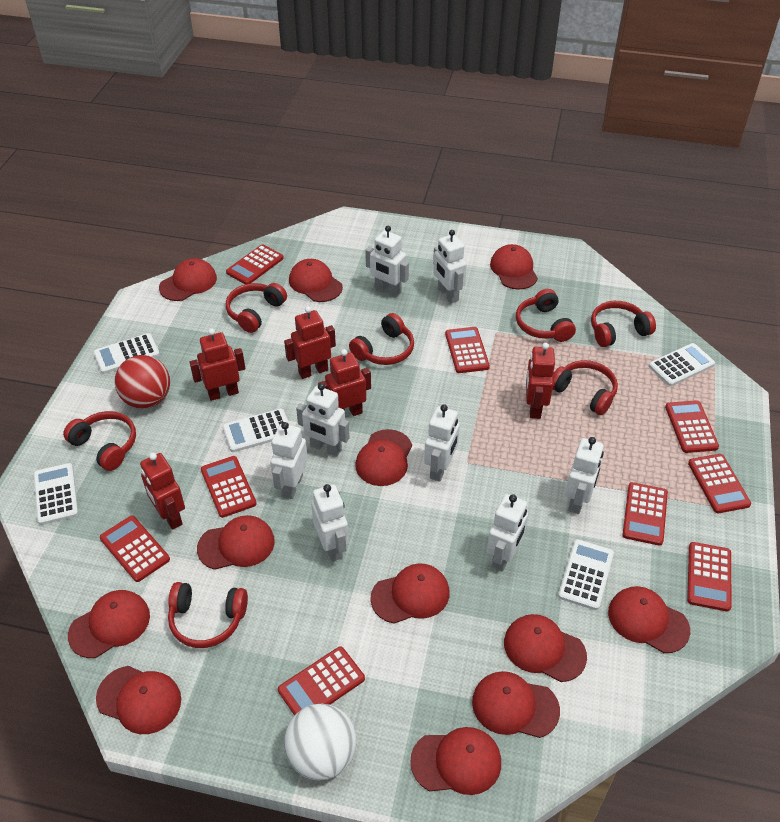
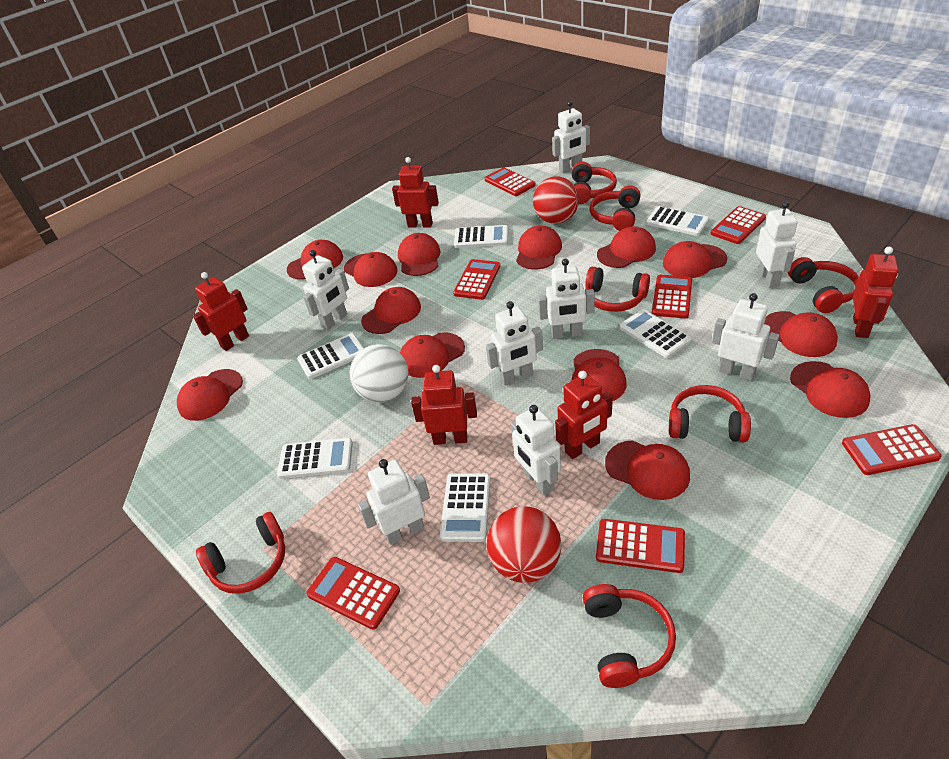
red ball: 1 -> 2
red calculator: 9 -> 7
red cap: 12 -> 13
white calculator: 5 -> 6

